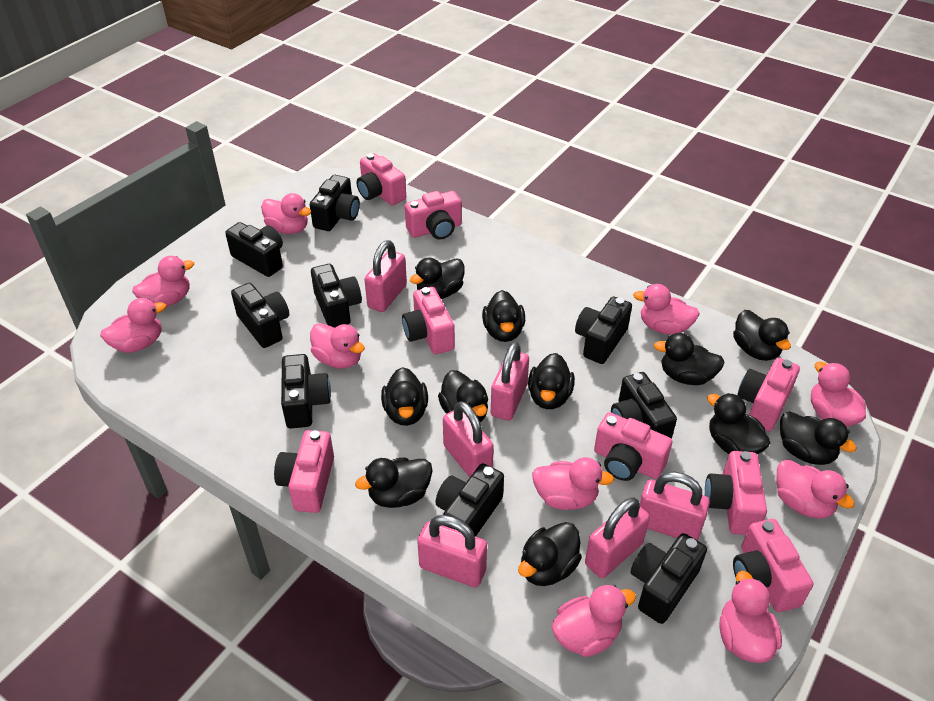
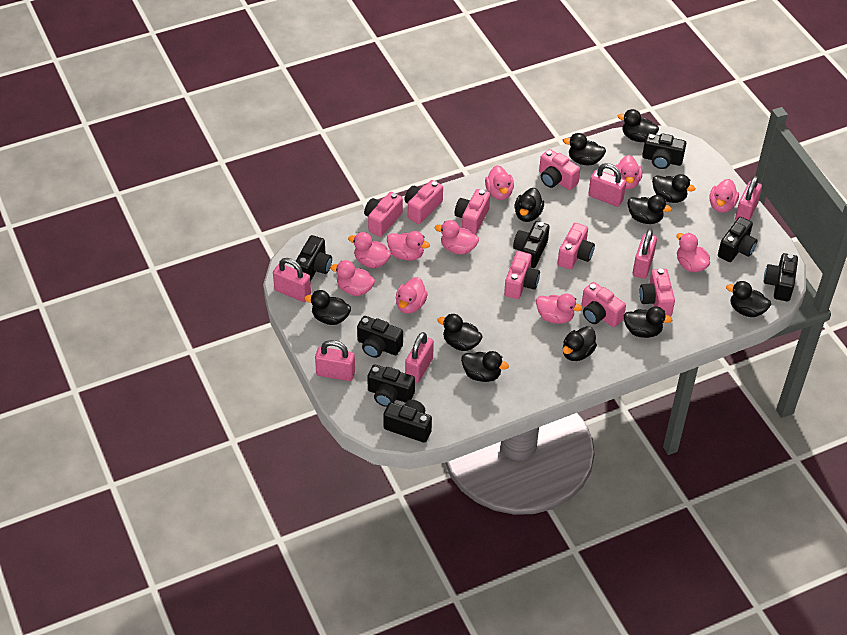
black camera: 9 -> 8

